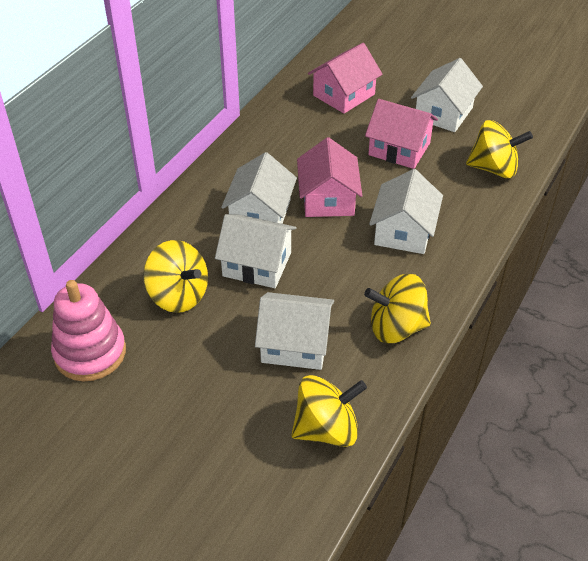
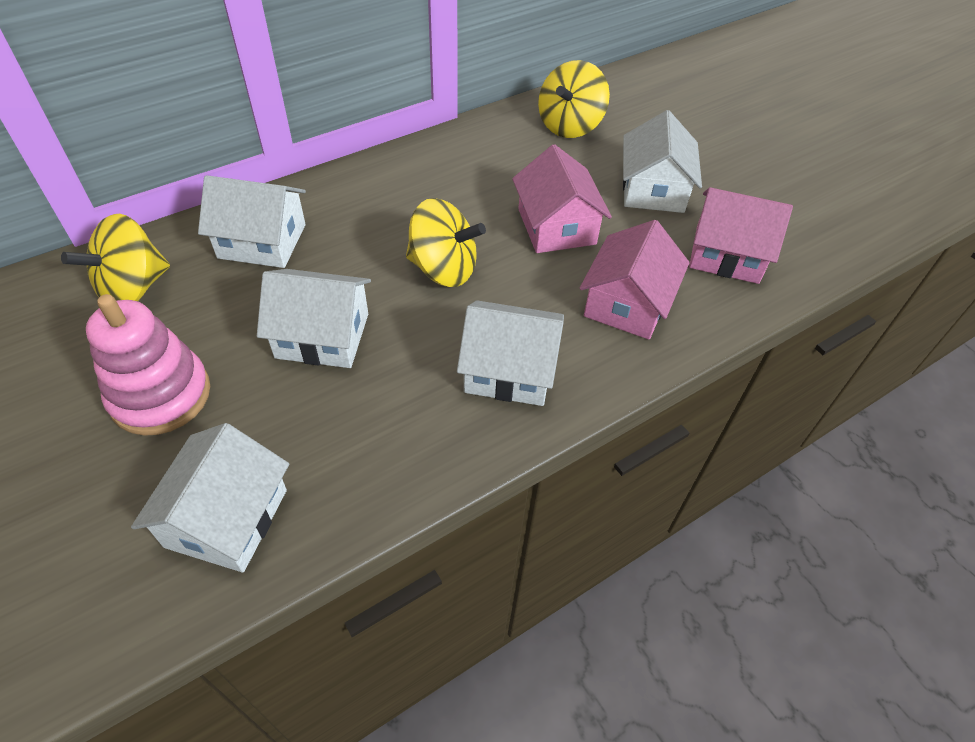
yellow spinning top: 4 -> 3

